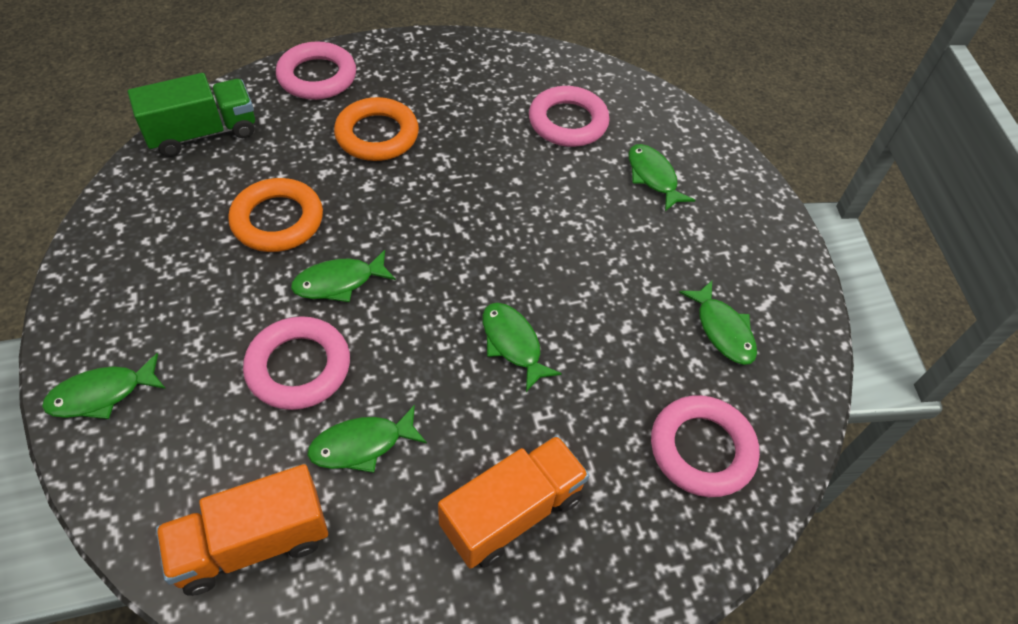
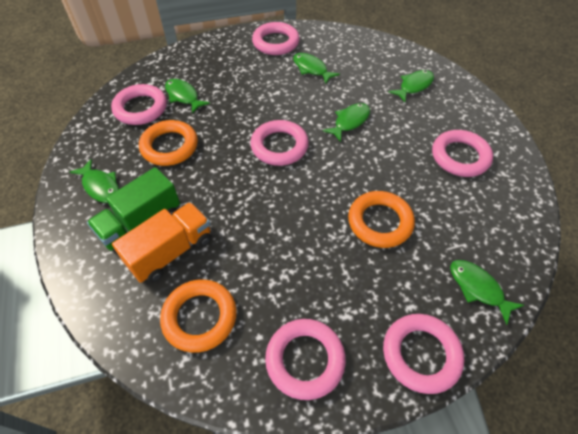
orange ring: 2 -> 3
orange truck: 2 -> 1
pink ring: 4 -> 6

